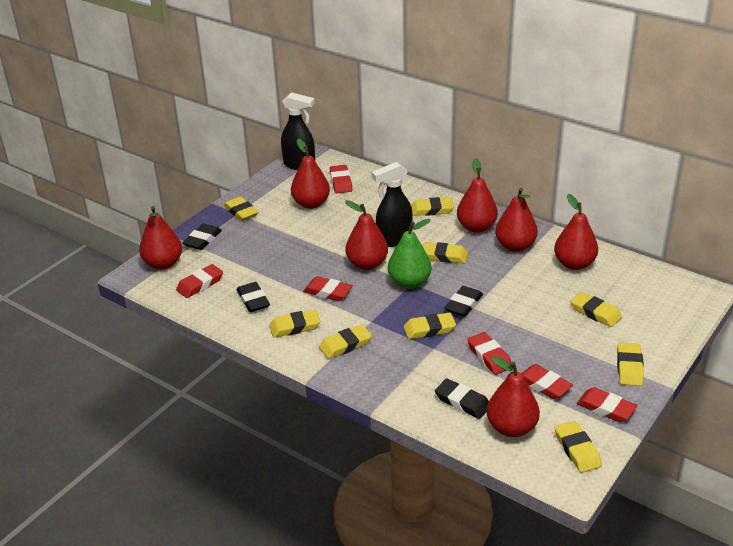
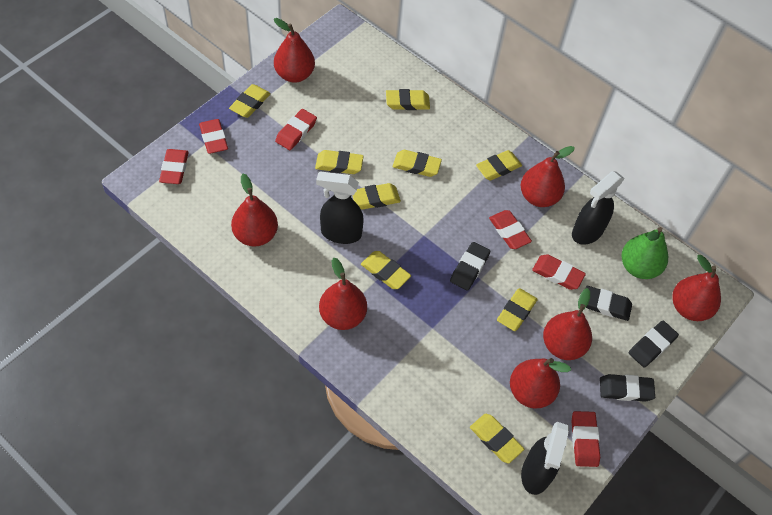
black spray bottle: 2 -> 3

